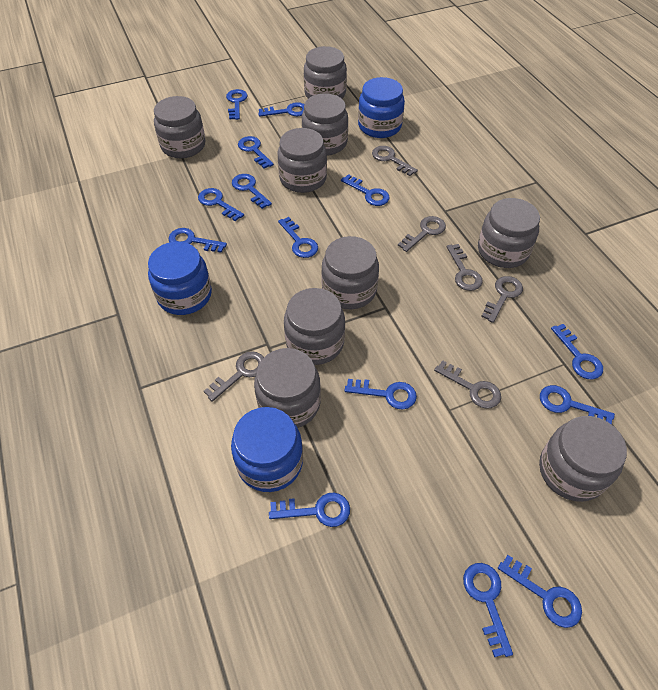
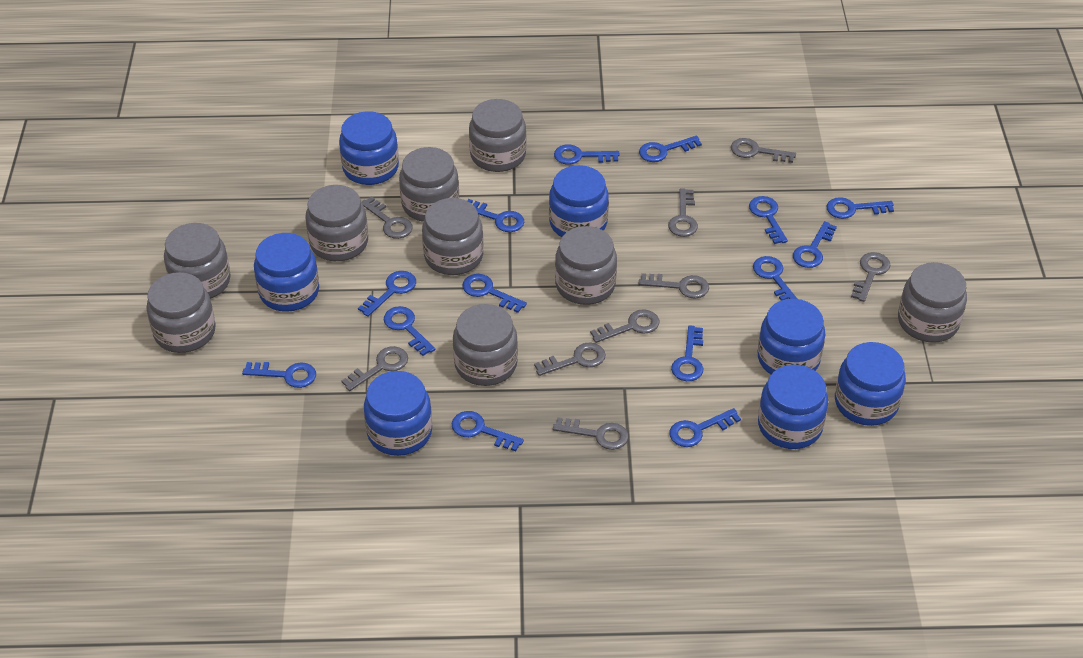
blue jar: 3 -> 7
grey key: 6 -> 9

